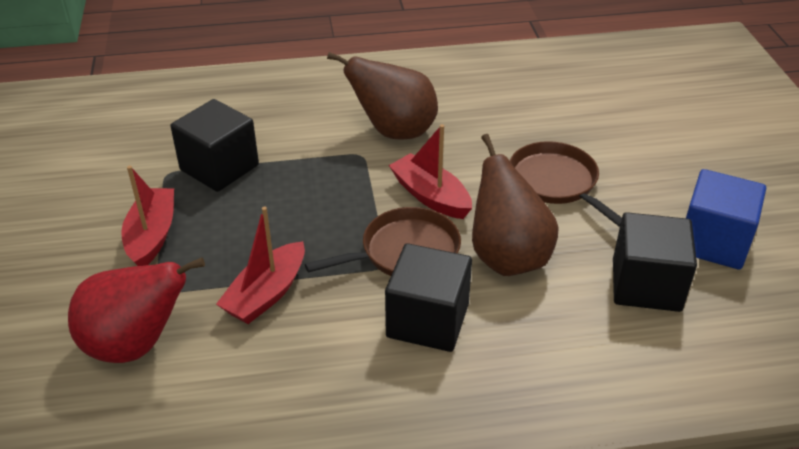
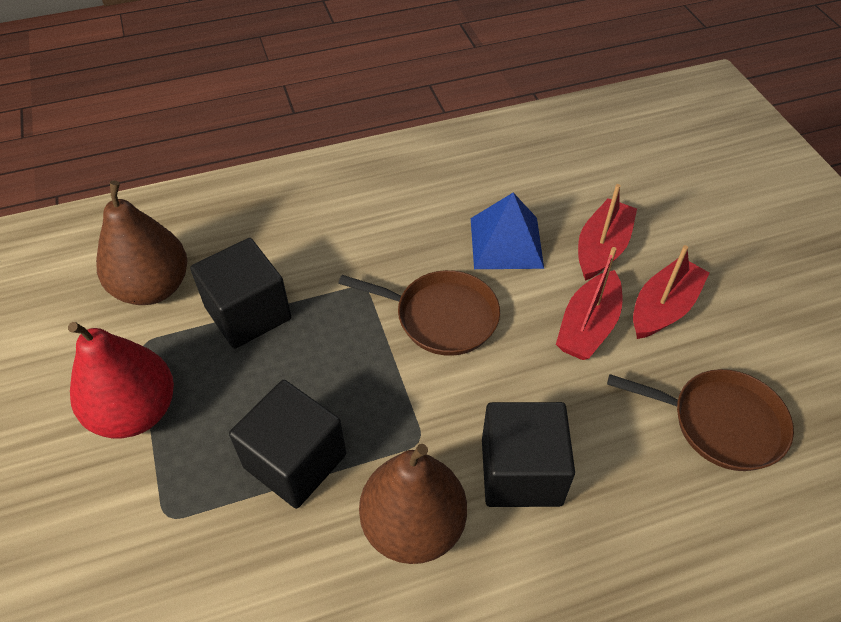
blue cube: 1 -> 0
blue pyramid: 0 -> 1

